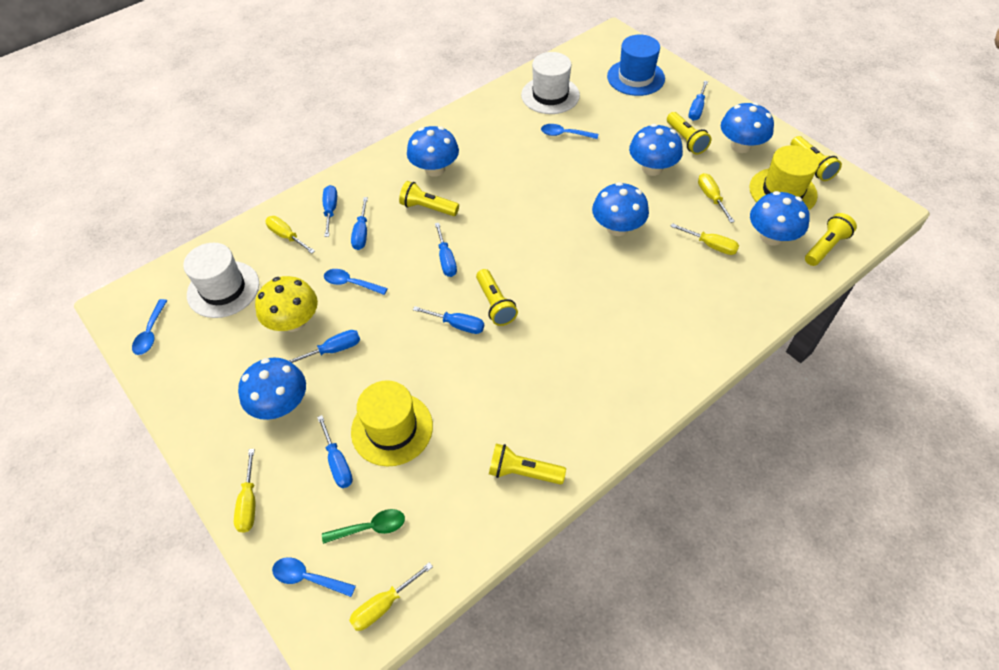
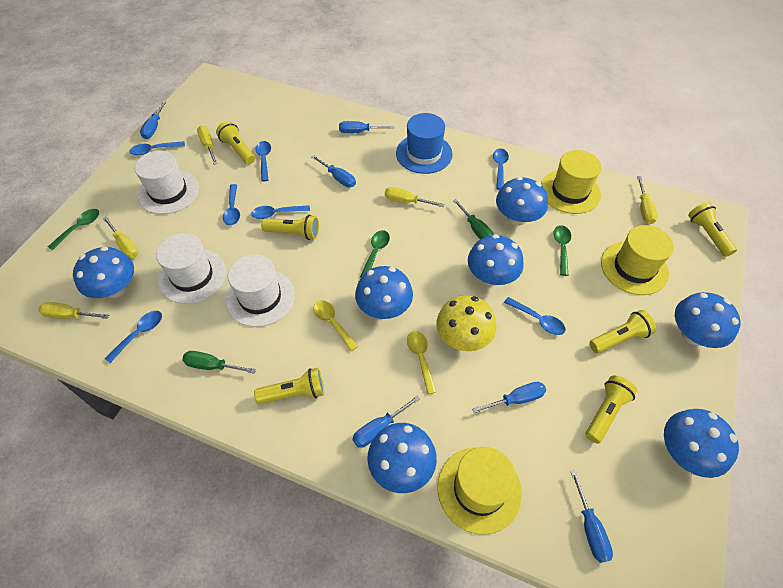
blue mushroom: 6 -> 7
blue screwdriver: 7 -> 6
blue spoon: 4 -> 7
green screwdriver: 0 -> 2
green spoon: 1 -> 3
white hat: 2 -> 3
yellow hat: 2 -> 3
yellow spoon: 0 -> 2

